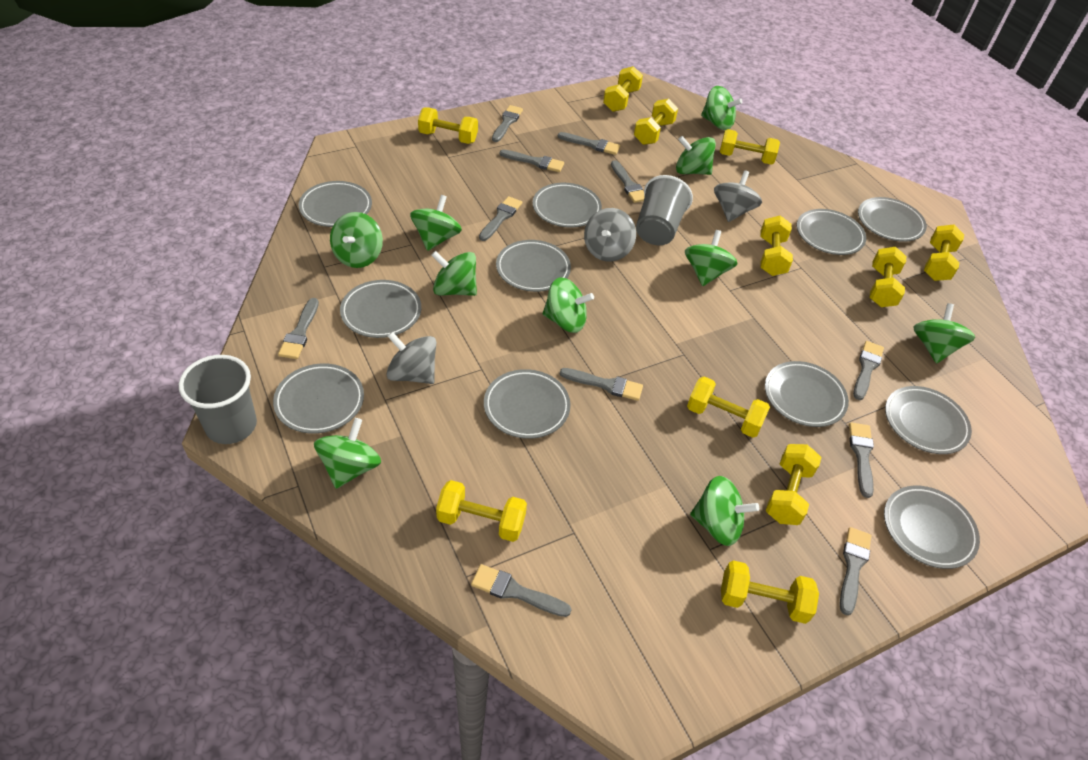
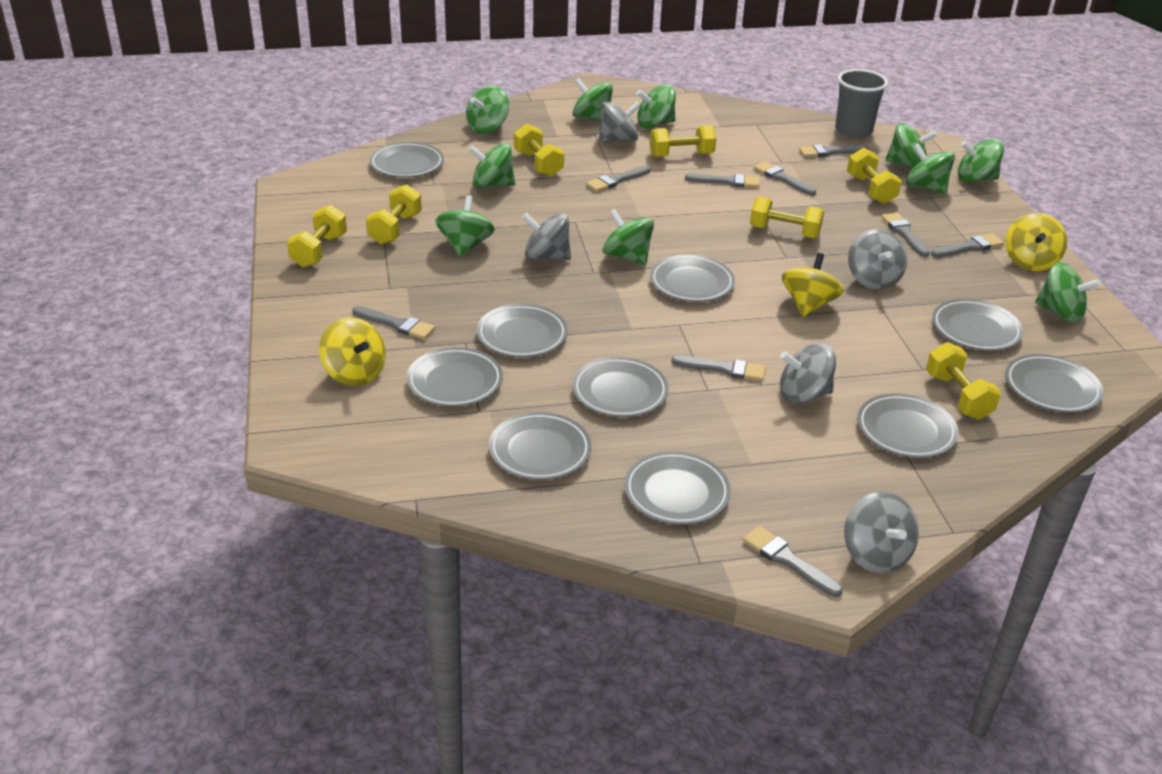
grey brush: 11 -> 9
grey cup: 2 -> 1
grey plate: 11 -> 10
grey spinning top: 3 -> 5
yellow dumbbell: 11 -> 7
yellow spinning top: 0 -> 3

